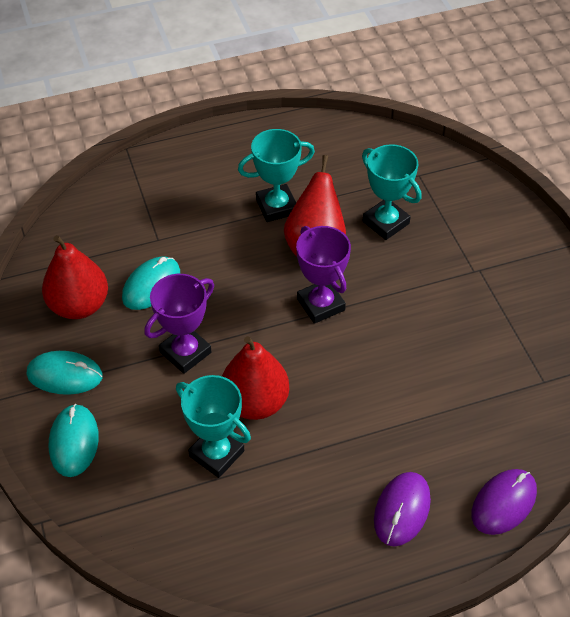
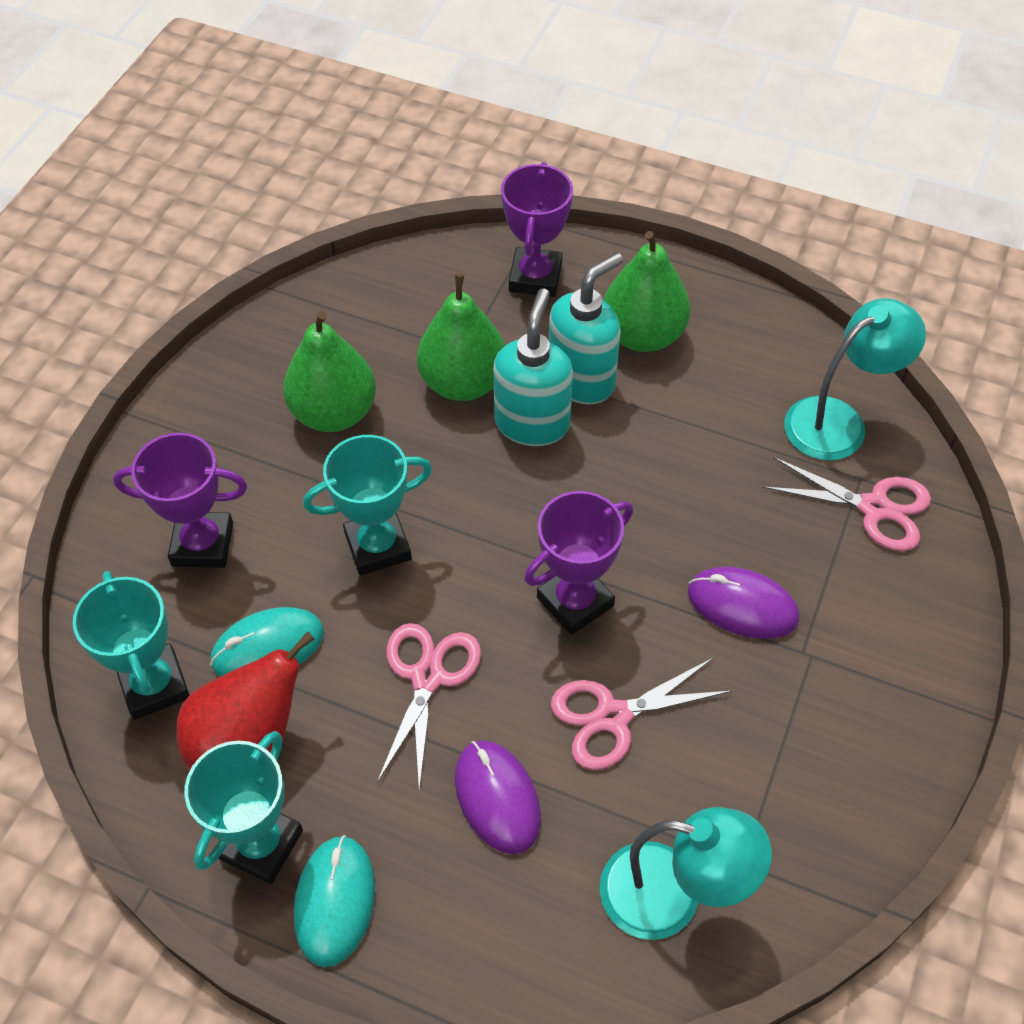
green pear: 0 -> 3
pink scissors: 0 -> 3
purple trophy: 2 -> 3
red pear: 3 -> 1
turquoise lamp: 0 -> 2
turquoise mouse: 3 -> 2
turquoise soap dispenser: 0 -> 2

